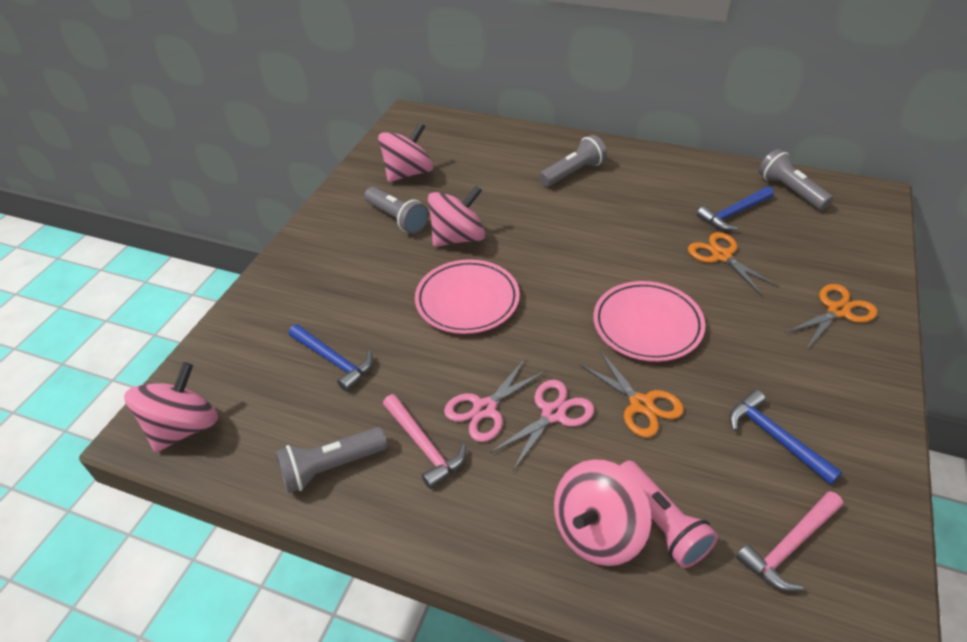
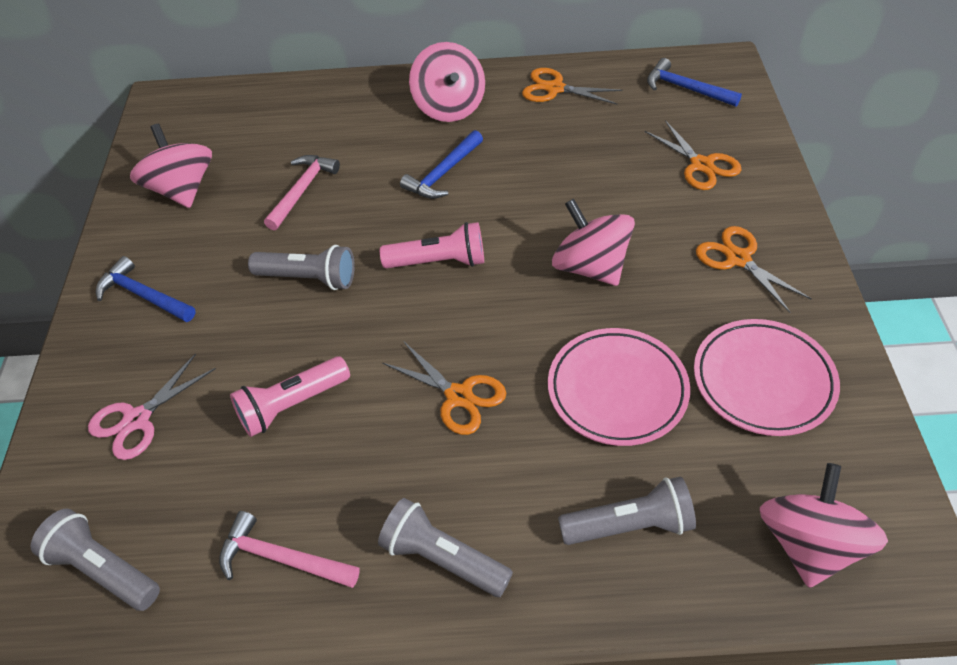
orange scissors: 3 -> 4
pink flashlight: 1 -> 2
pink scissors: 2 -> 1

